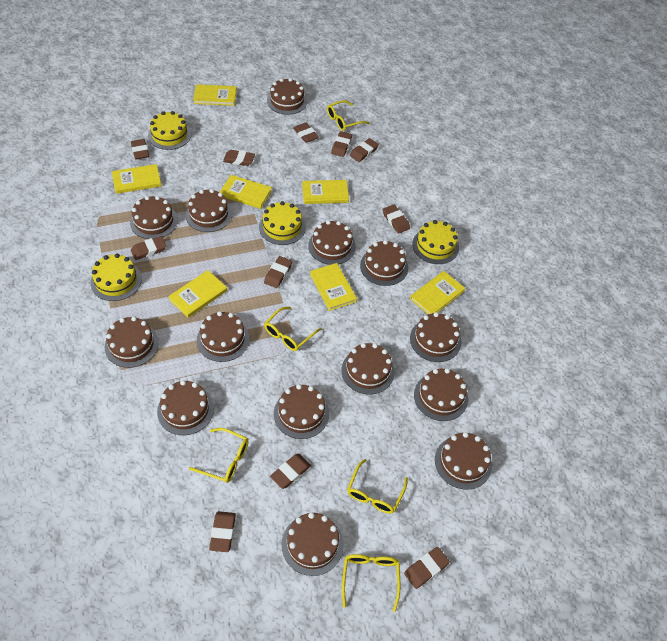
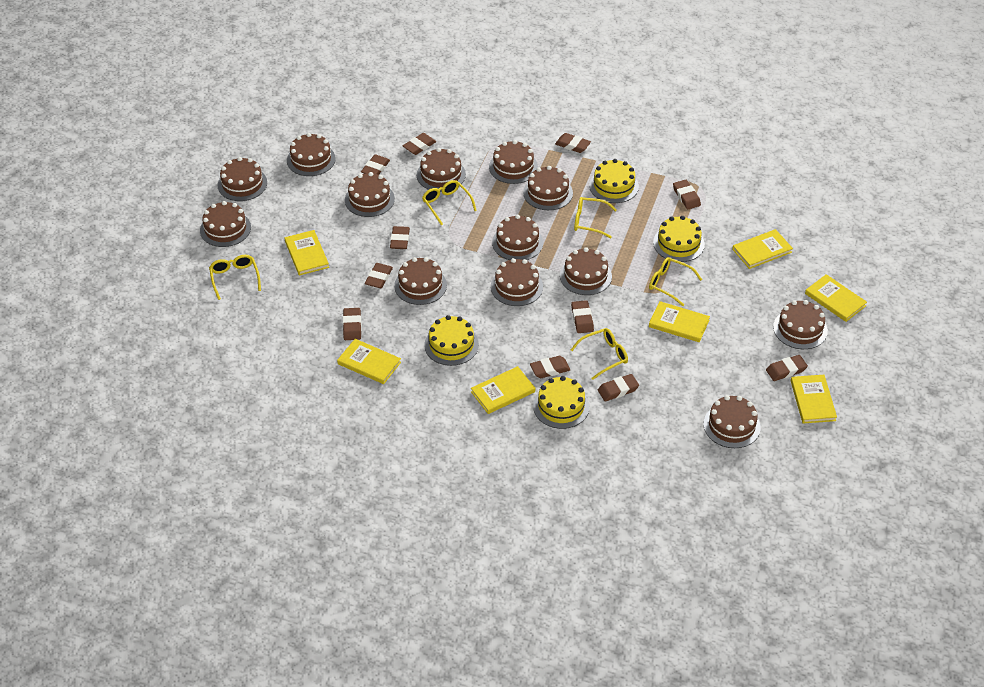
brown cake: 14 -> 13

